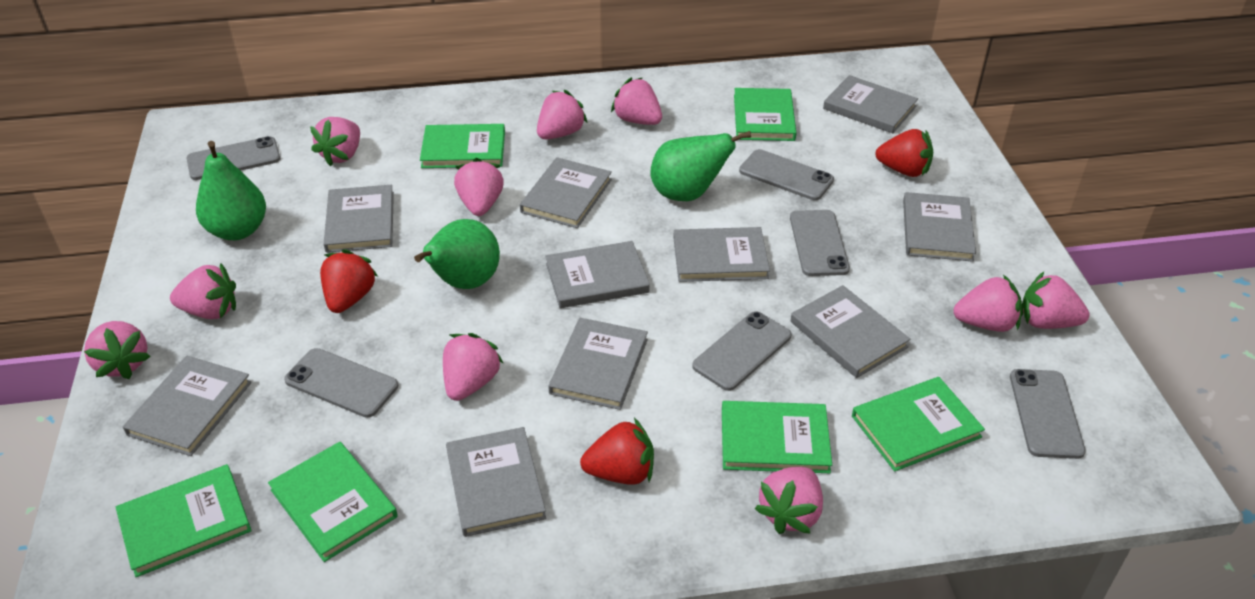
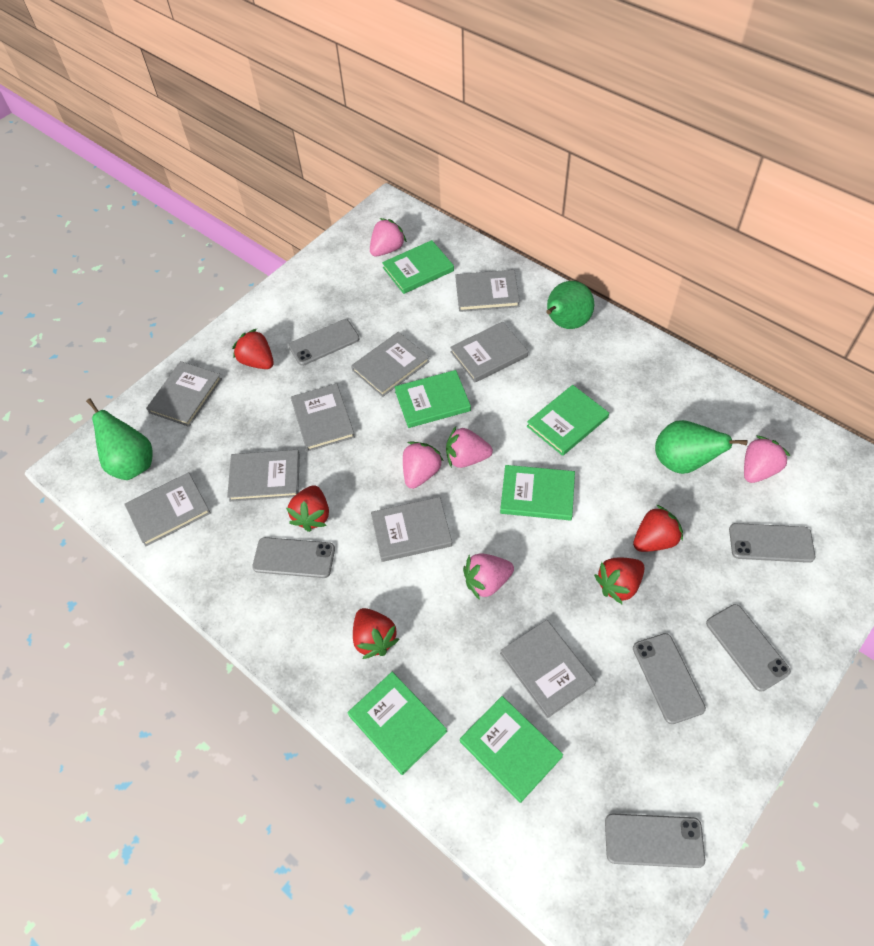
grey book: 10 -> 9
pink strawberry: 10 -> 5
red strawberry: 3 -> 5

